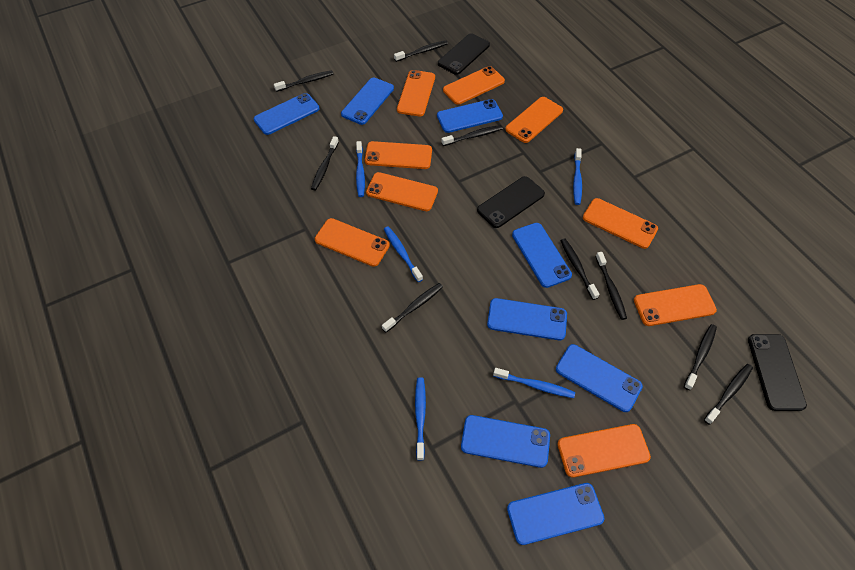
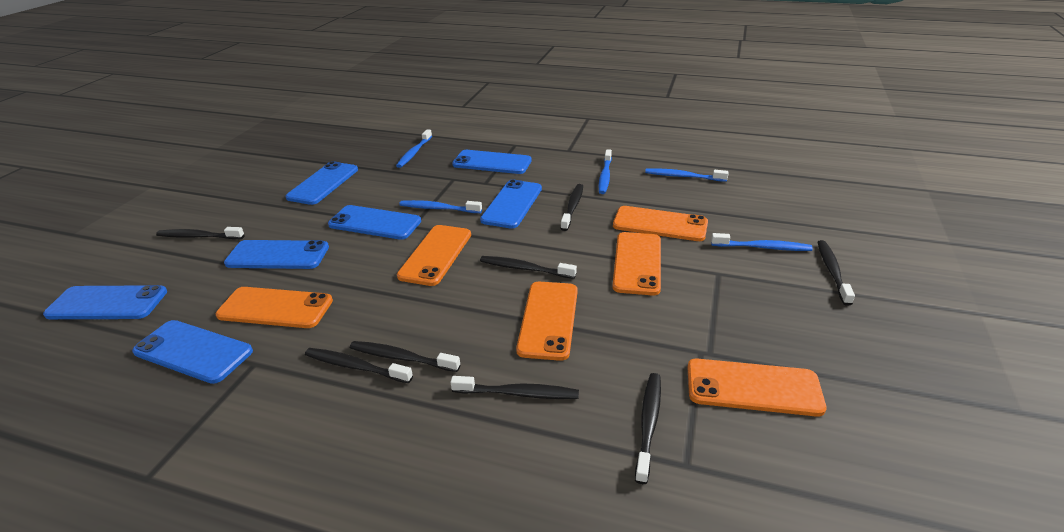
black phone: 3 -> 0
black toothbrush: 9 -> 8
blue phone: 8 -> 7
orange phone: 9 -> 6

